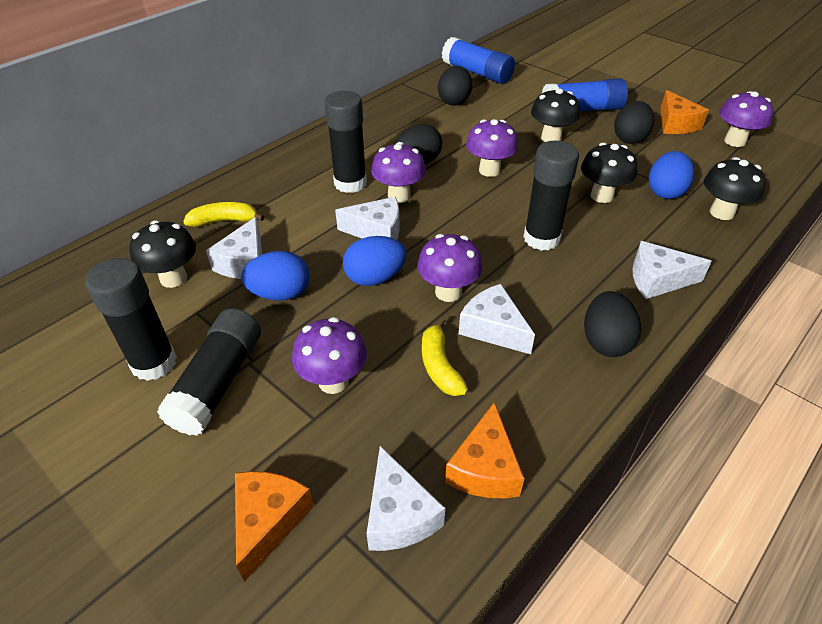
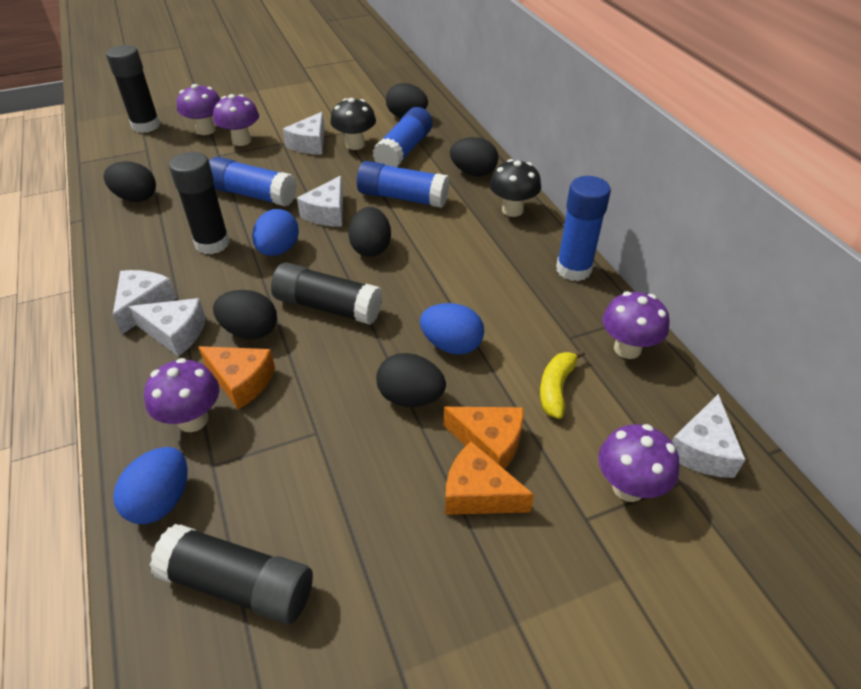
black egg: 4 -> 6
black mushroom: 4 -> 2
blue glue stick: 2 -> 4
yellow banana: 2 -> 1

